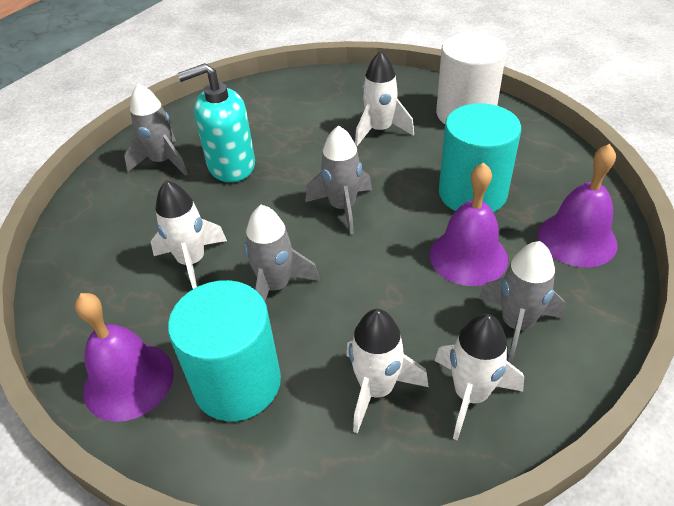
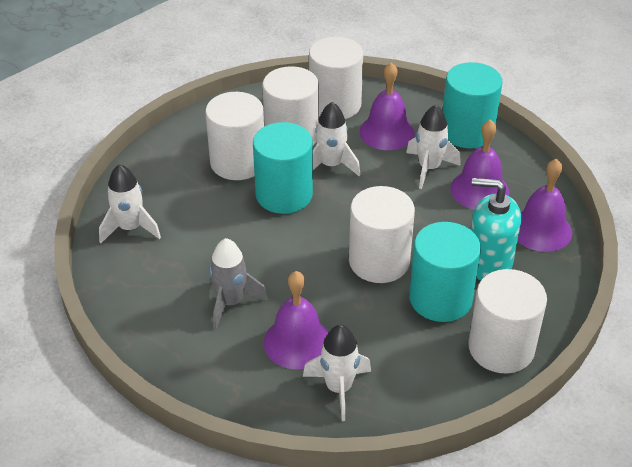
grey rocket: 4 -> 1
purple bell: 3 -> 4
turquoise cylinder: 2 -> 3
white cylinder: 1 -> 5

